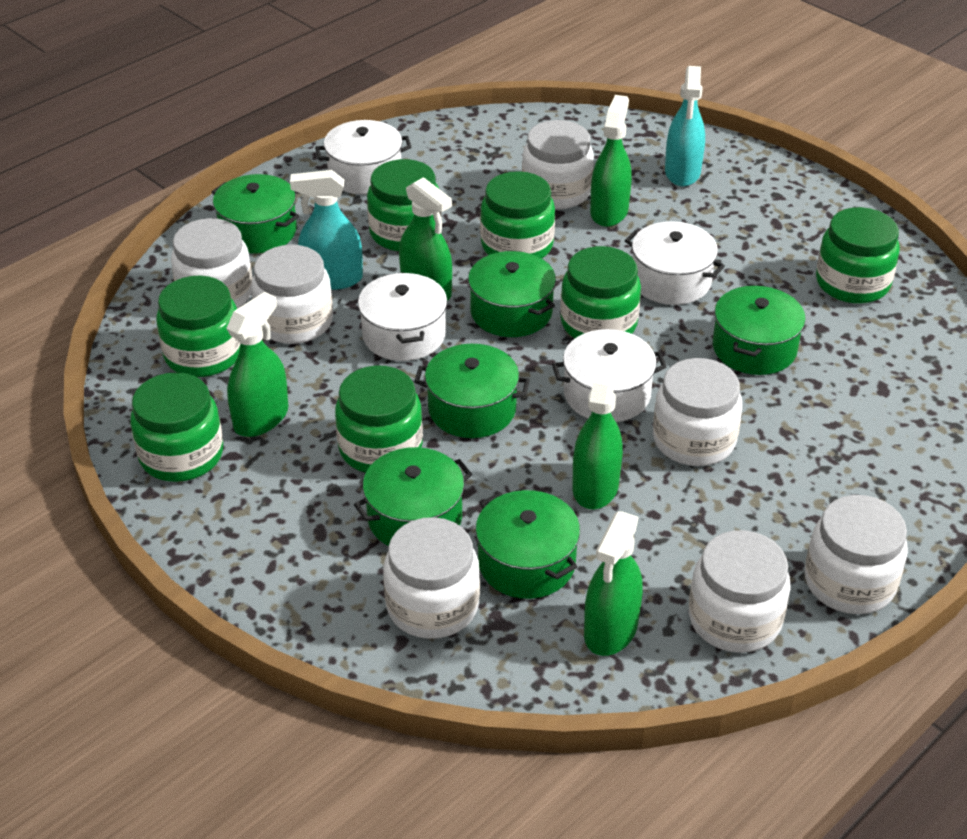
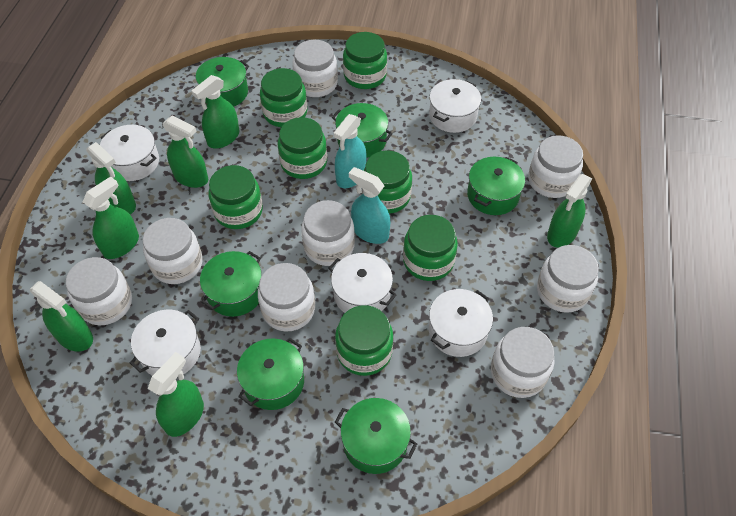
green spray bottle: 5 -> 7
white jar: 7 -> 8
white pot: 4 -> 5

